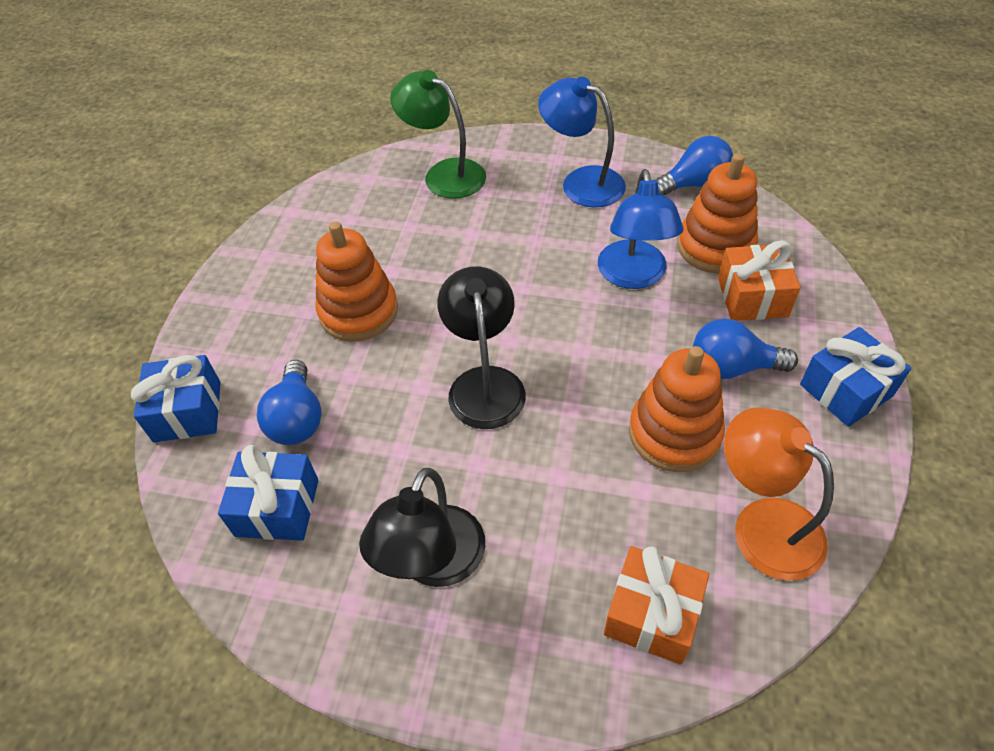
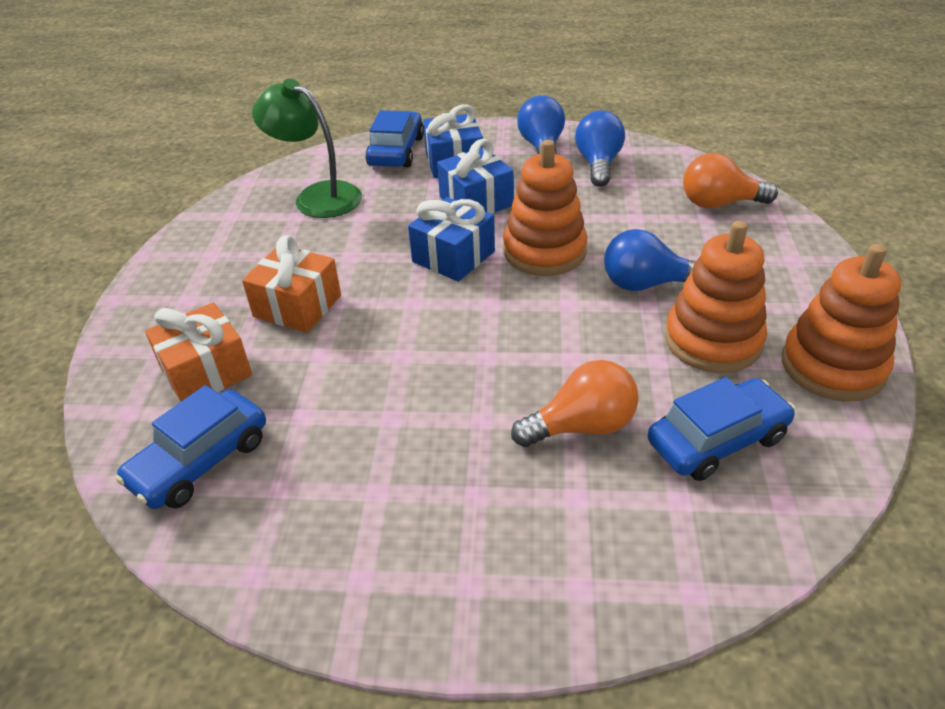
black lamp: 2 -> 0
blue car: 0 -> 3
blue lamp: 2 -> 0
orange lamp: 1 -> 0
orange light bulb: 0 -> 2

